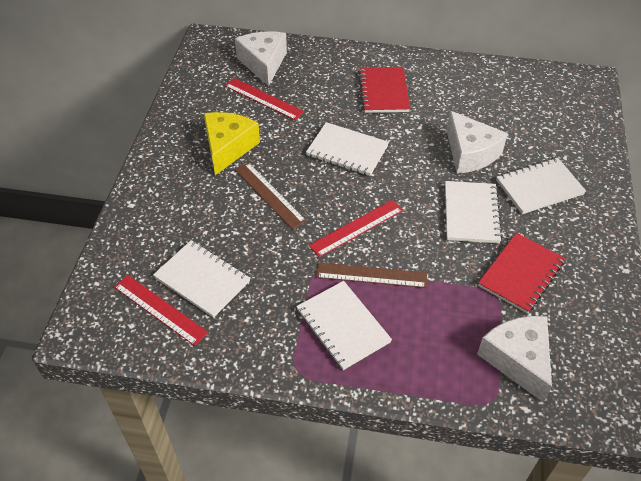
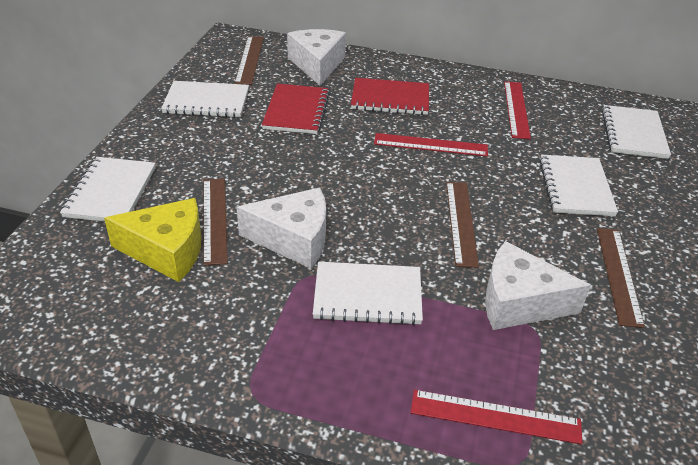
brown ruler: 2 -> 4

